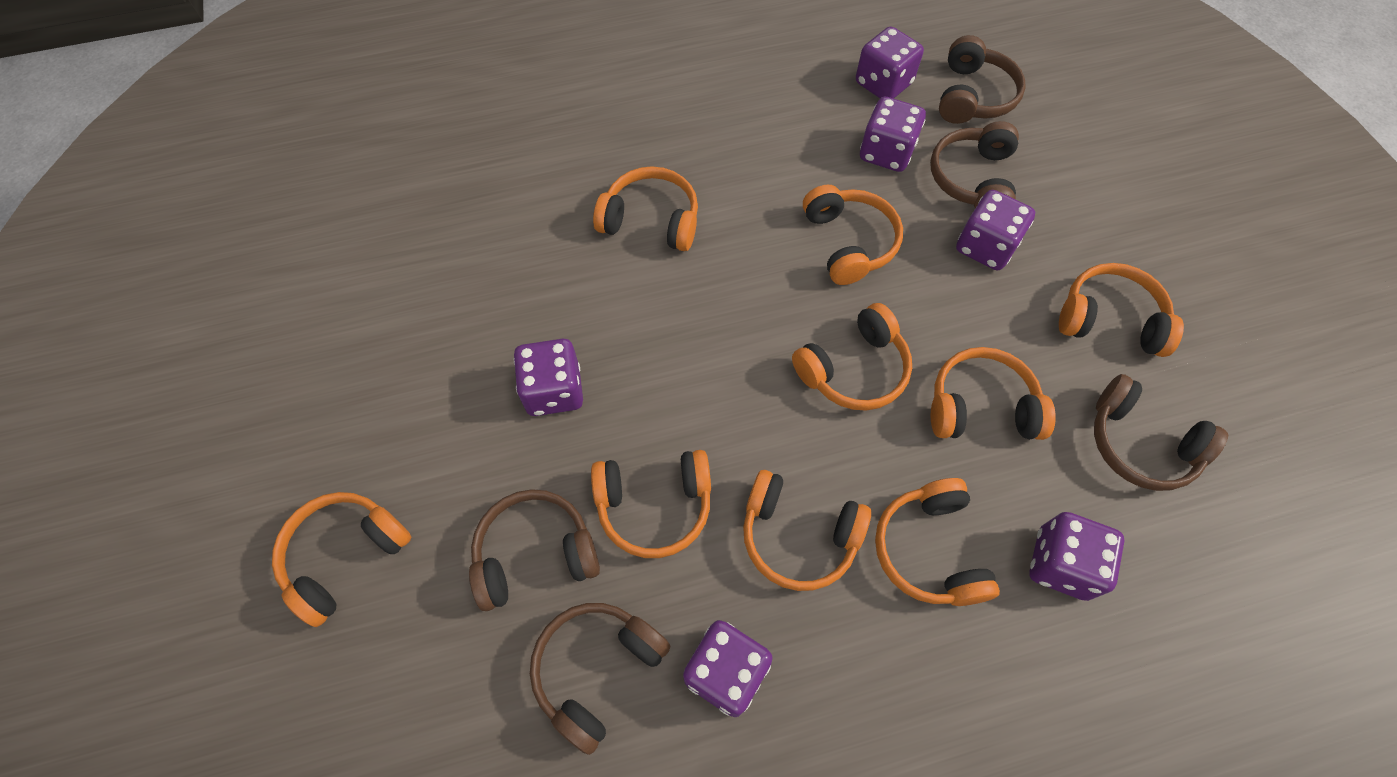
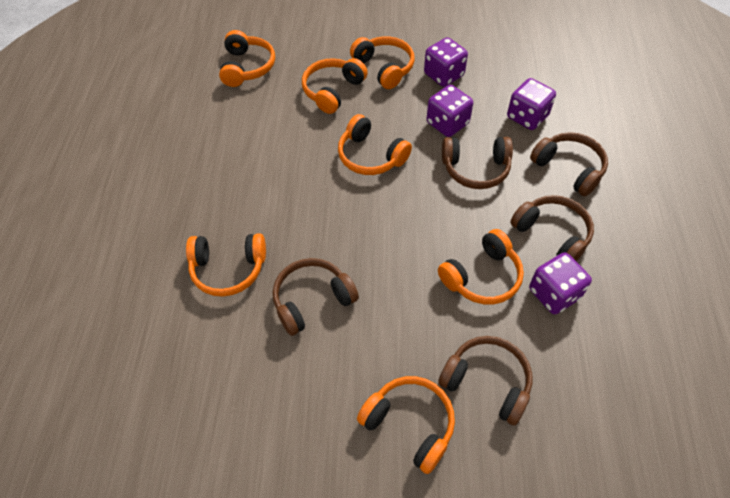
orange headphones: 9 -> 7
purple dice: 6 -> 4

